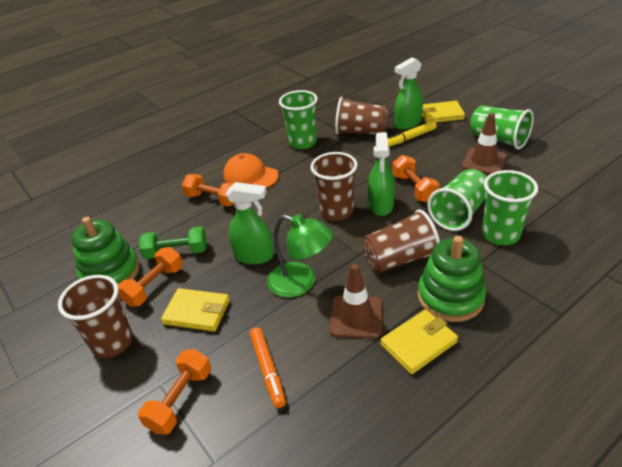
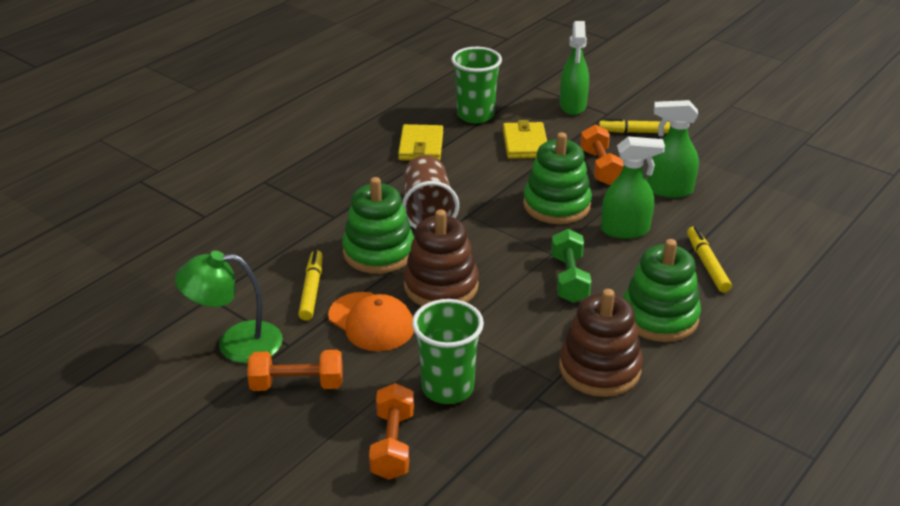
brown cup: 4 -> 1
brown stacking toy: 0 -> 2
brown traffic cone: 2 -> 0
green cup: 4 -> 2
green stacking toy: 2 -> 3
orange dumbbell: 4 -> 3
orange marker: 1 -> 0
yellow marker: 1 -> 3
yellow wallet: 3 -> 2

